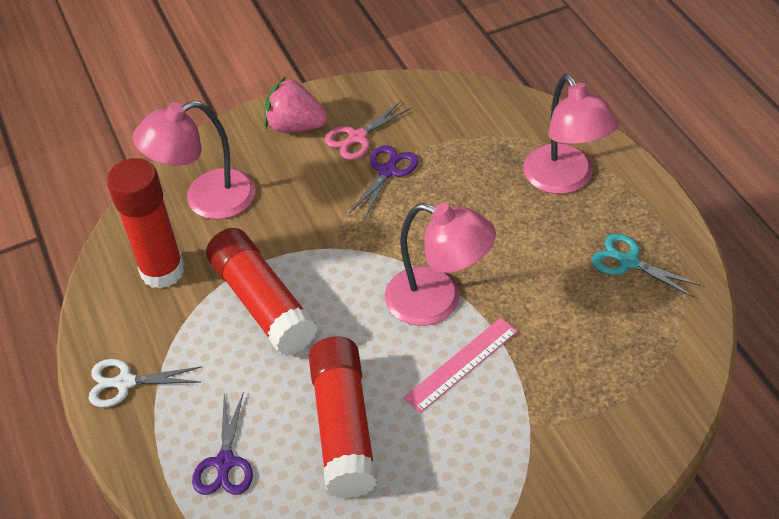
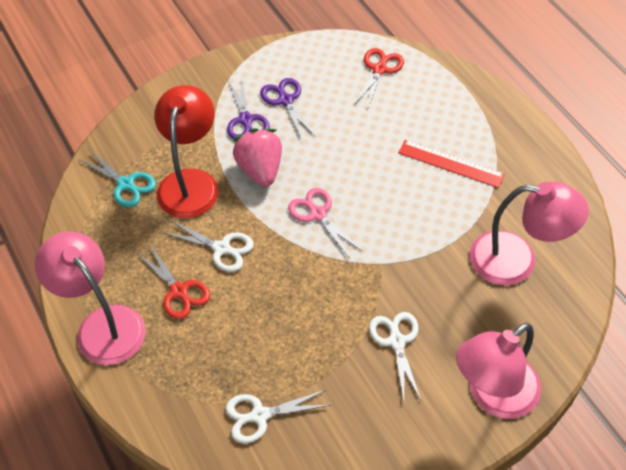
pink ruler: 1 -> 0
red glue stick: 3 -> 0
red lamp: 0 -> 1
red ruler: 0 -> 1
red scissors: 0 -> 2
white scissors: 1 -> 3

